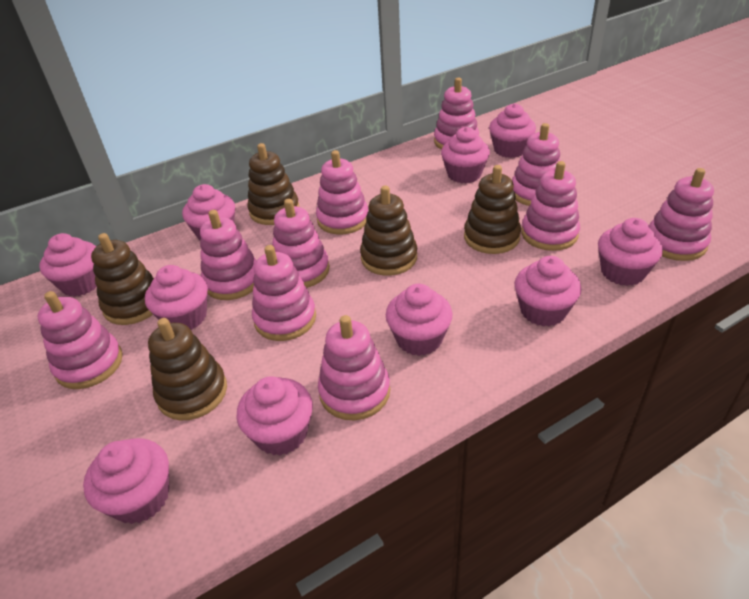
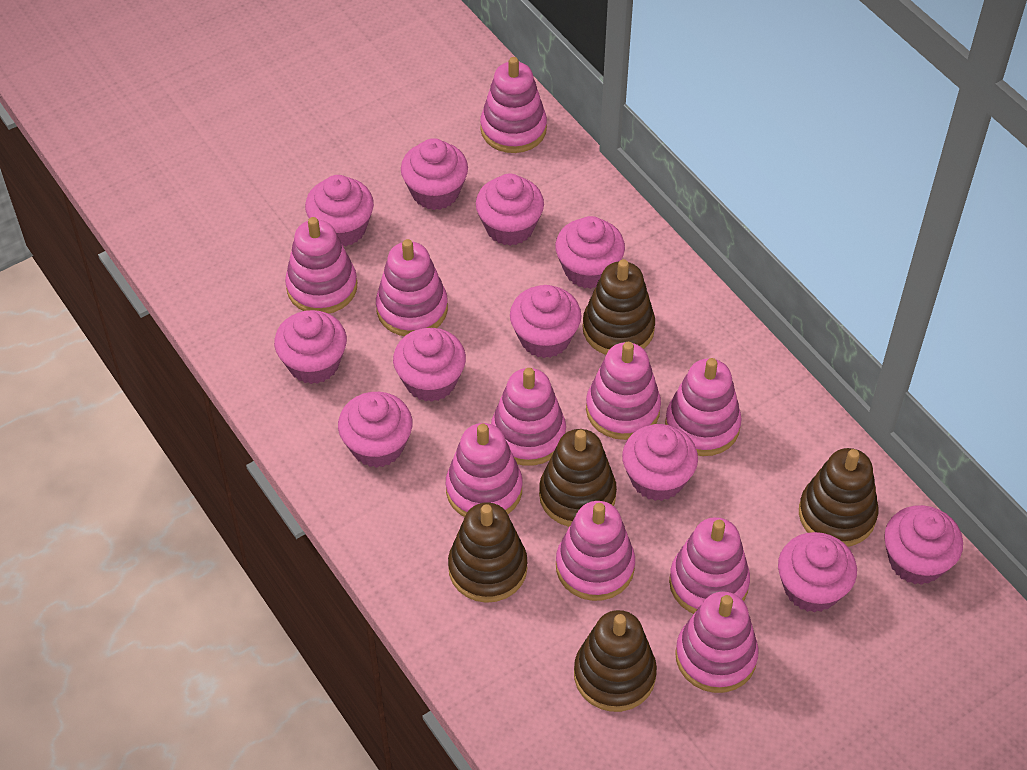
pink cupcake: 10 -> 11

